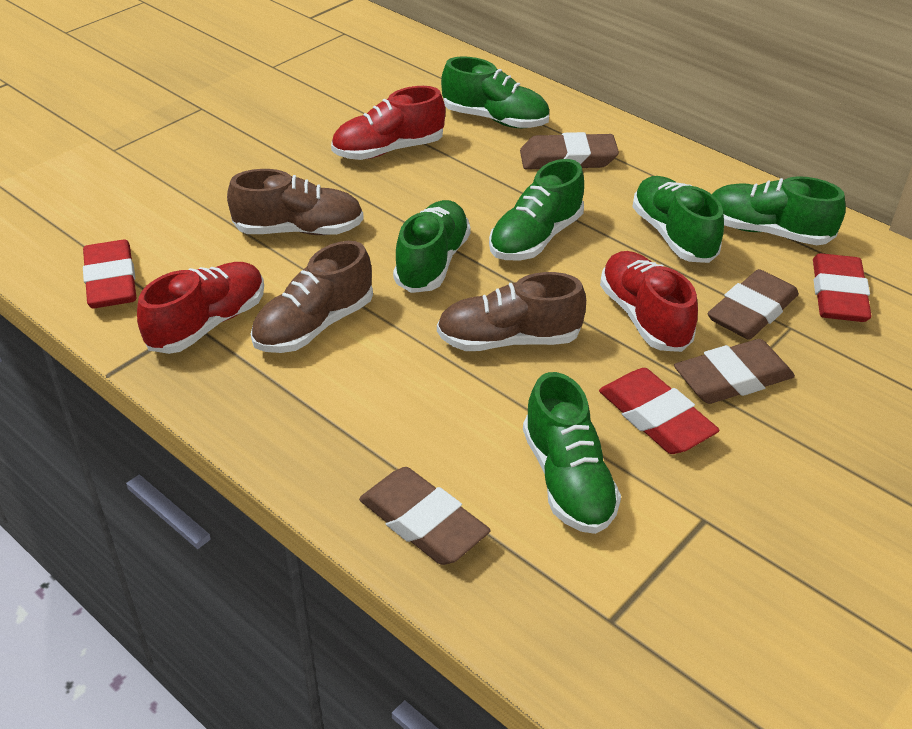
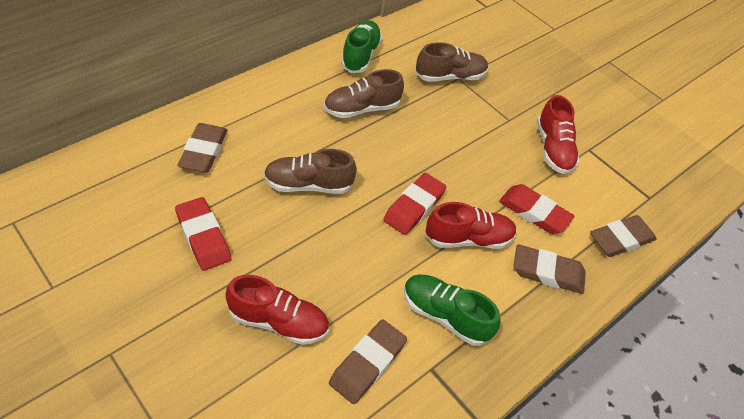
green shoe: 6 -> 2

